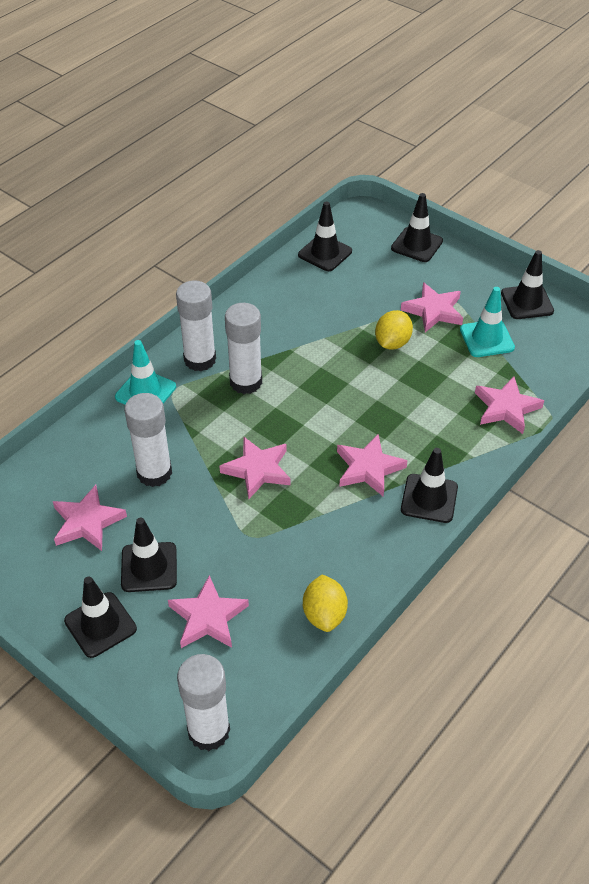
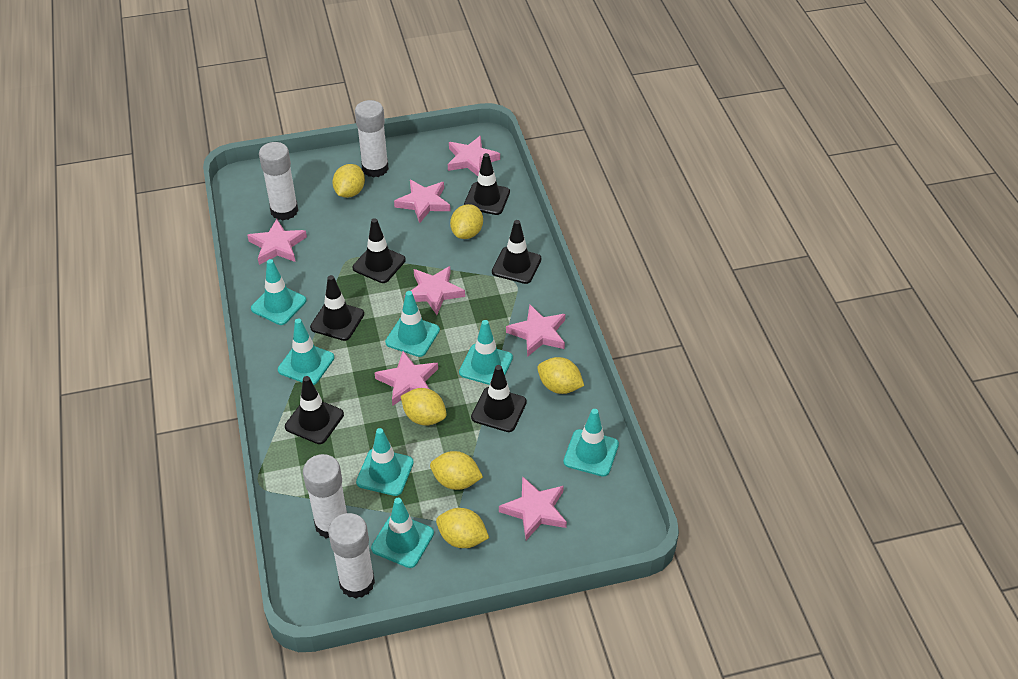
pink star: 6 -> 7
turquoise traffic cone: 2 -> 7
yellow lemon: 2 -> 6

